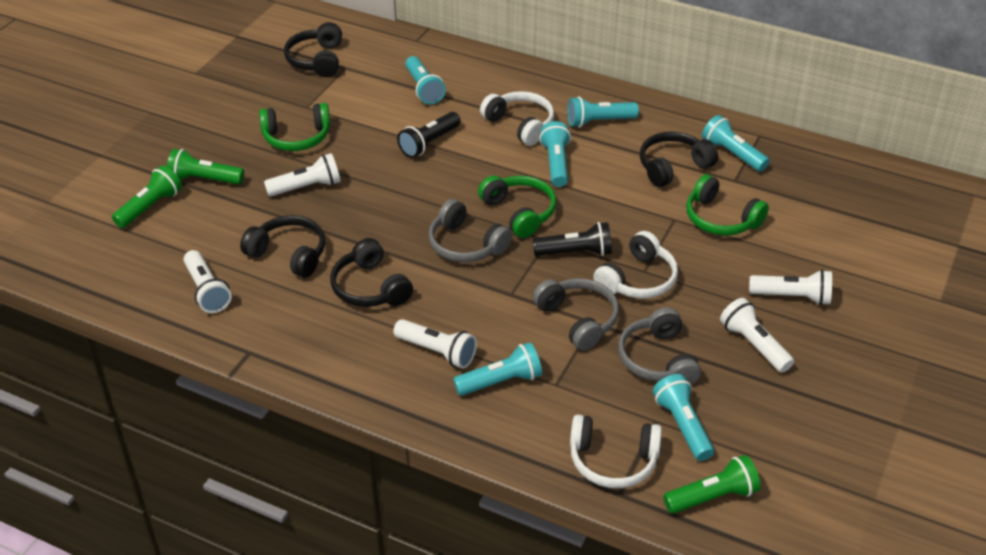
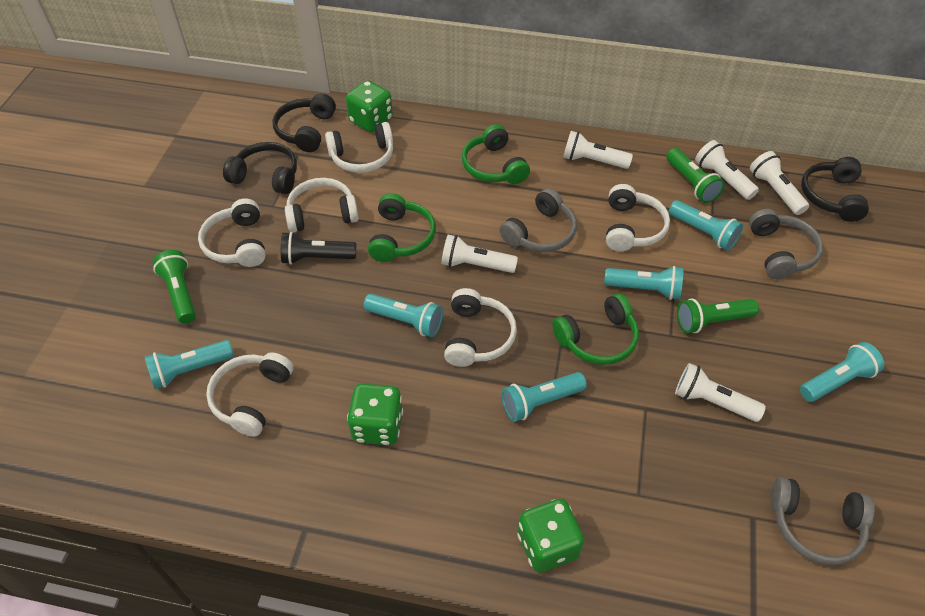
black flashlight: 2 -> 1
black headphones: 4 -> 3
green dice: 0 -> 3
white headphones: 3 -> 6

